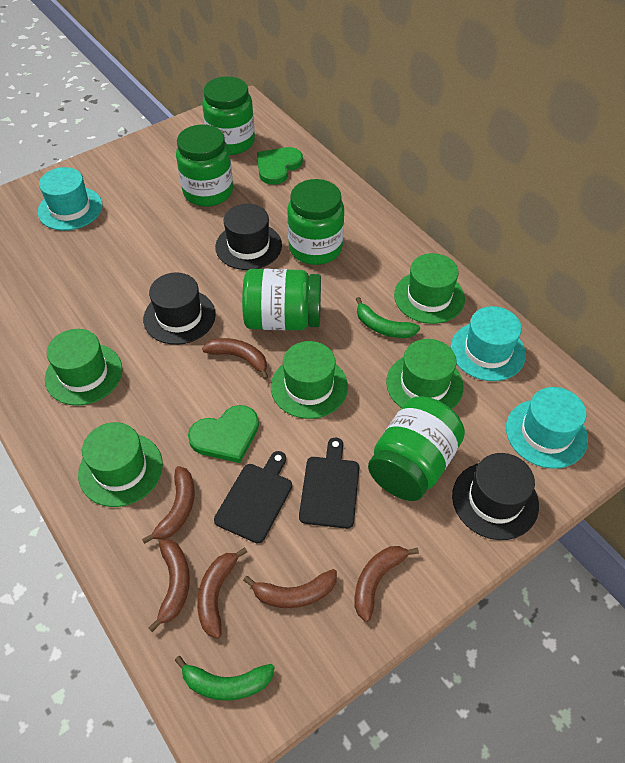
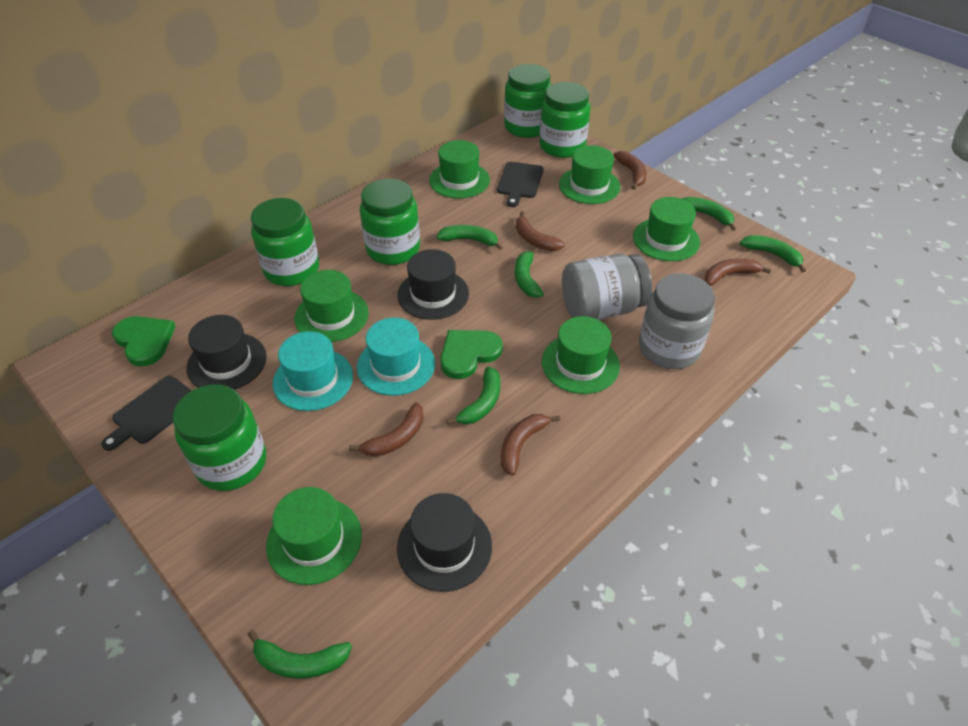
brown banana: 6 -> 5
green banana: 2 -> 6
green hat: 5 -> 6
grey jar: 0 -> 2
turquoise hat: 3 -> 2

